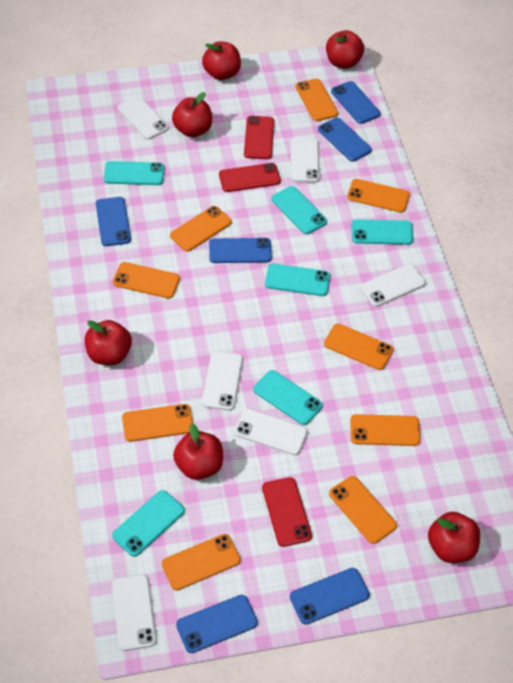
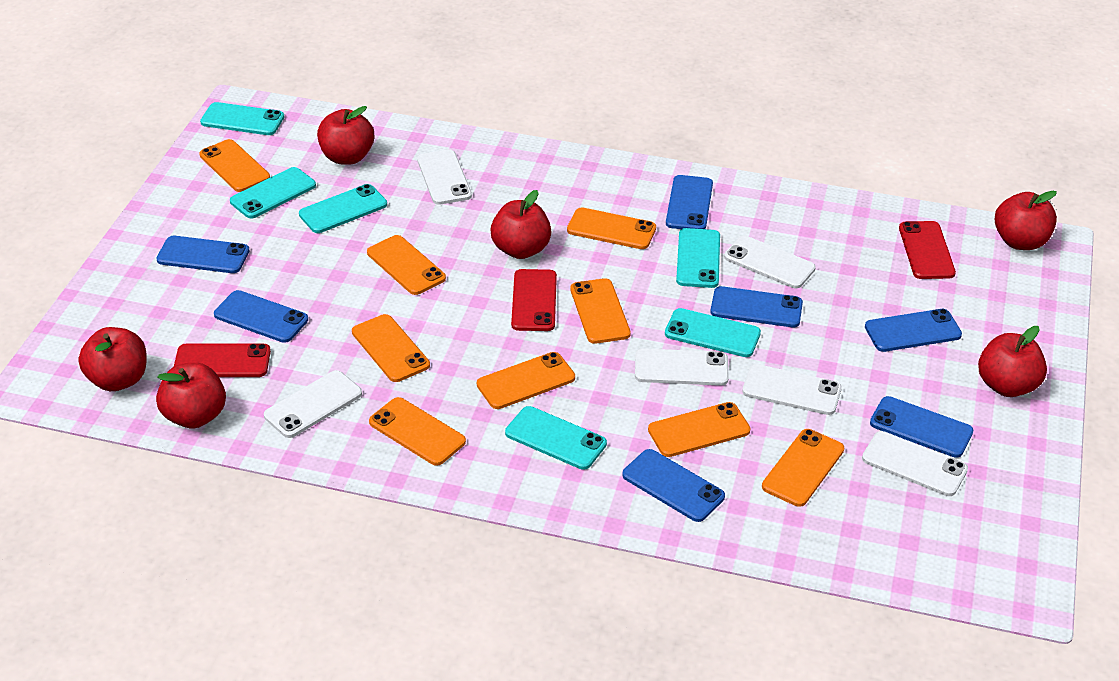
blue phone: 6 -> 7

